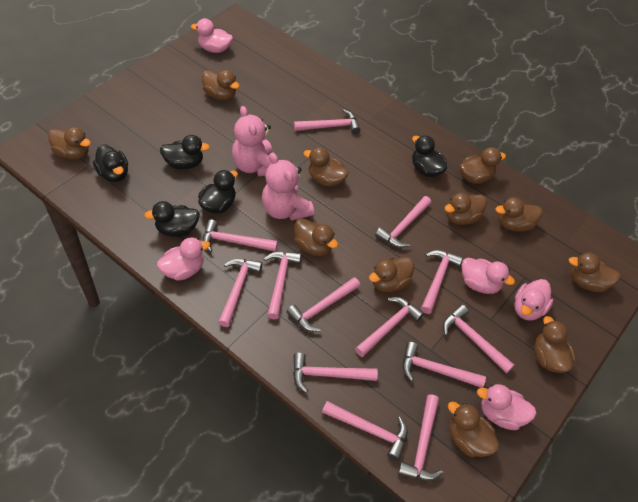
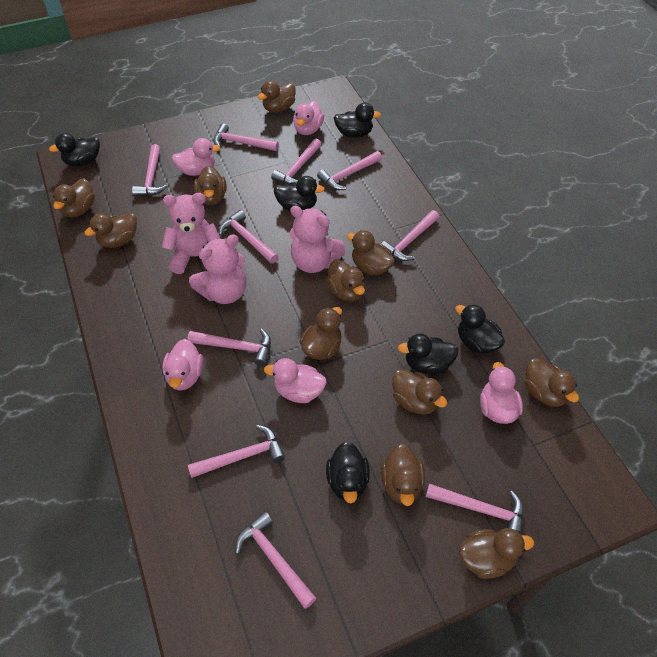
black duck: 5 -> 6
pink hammer: 13 -> 10
pink teddy bear: 2 -> 3

